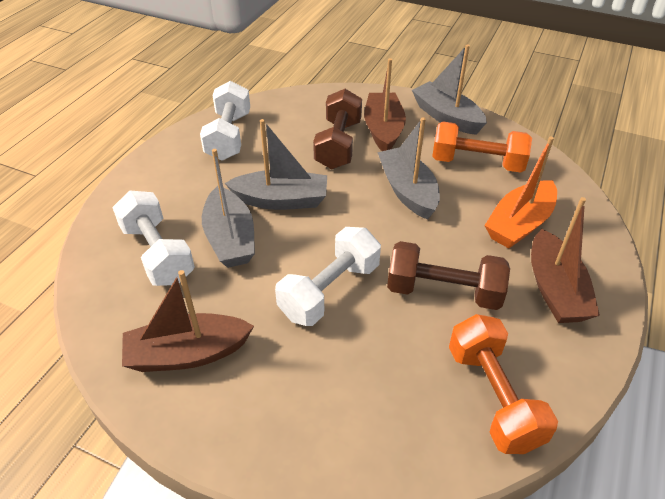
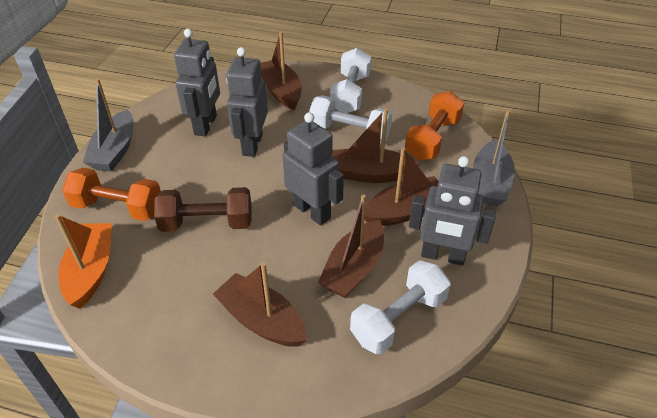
brown boat: 3 -> 5
brown dumbbell: 2 -> 1
grey boat: 4 -> 2
grey robot: 0 -> 4

